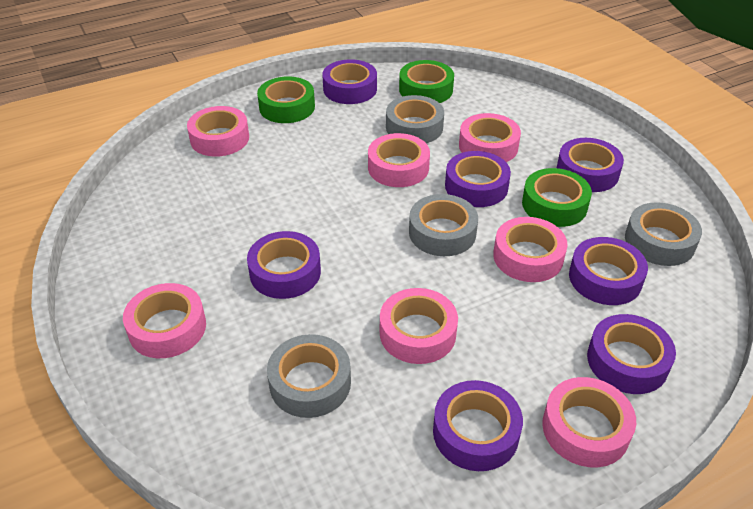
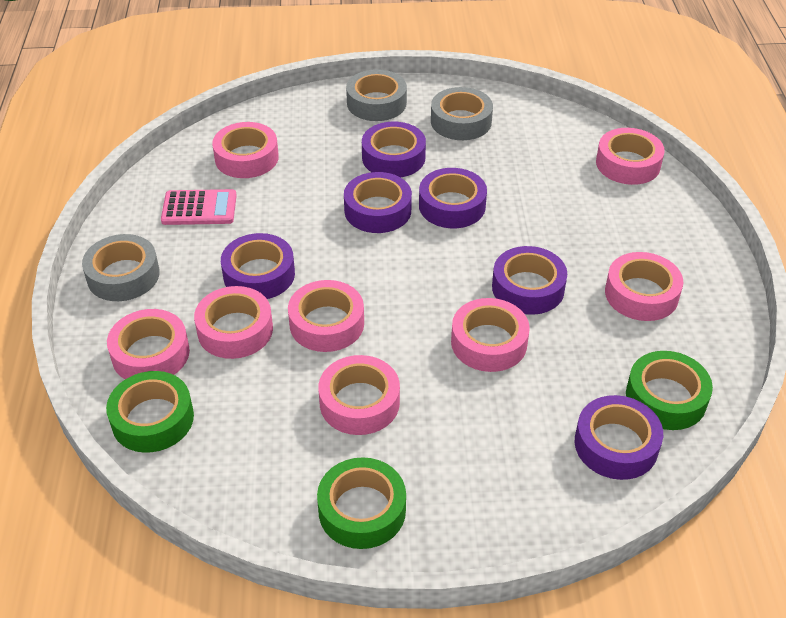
grey tape: 4 -> 3
pink calculator: 0 -> 1
pink tape: 7 -> 8
purple tape: 7 -> 6

